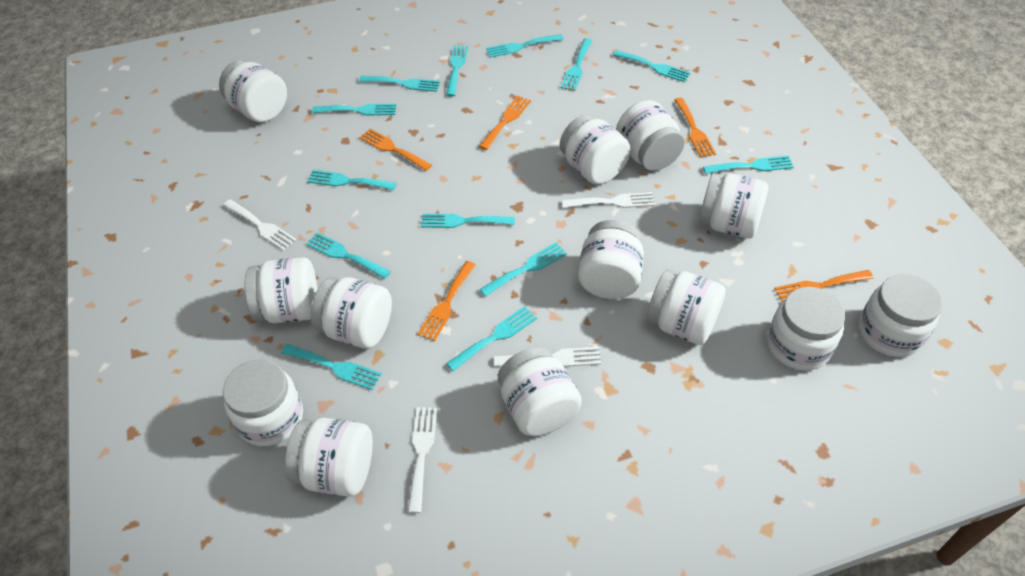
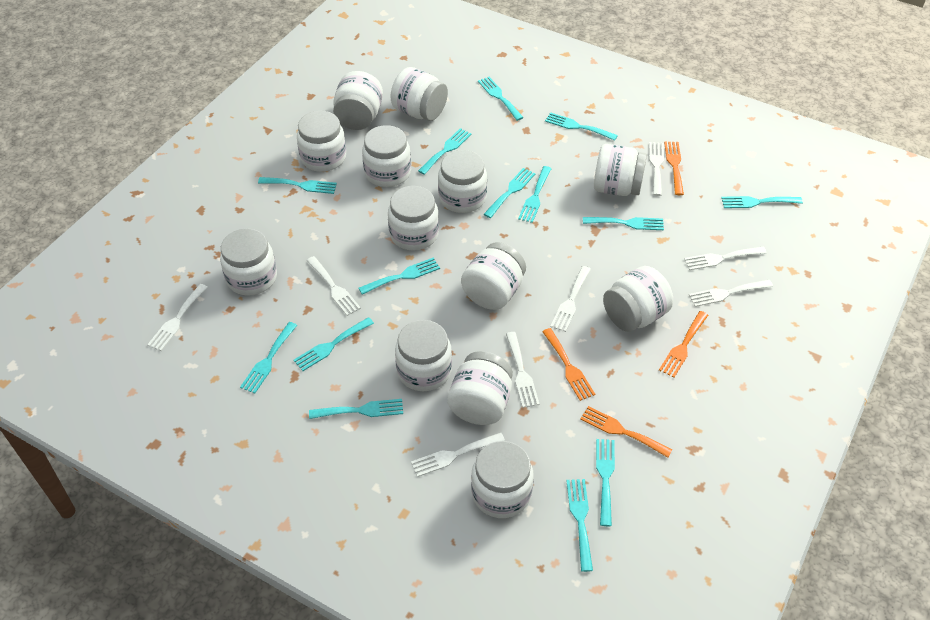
orange fork: 5 -> 4
turquoise fork: 13 -> 14
white fork: 4 -> 8

